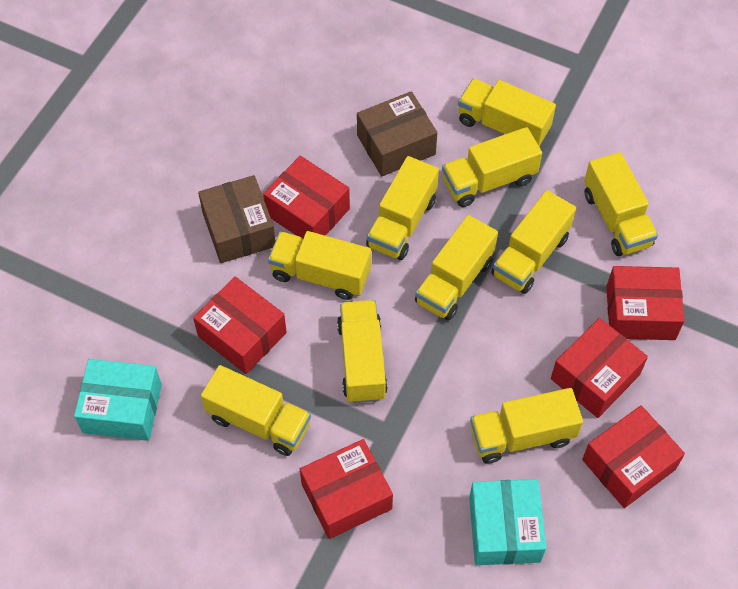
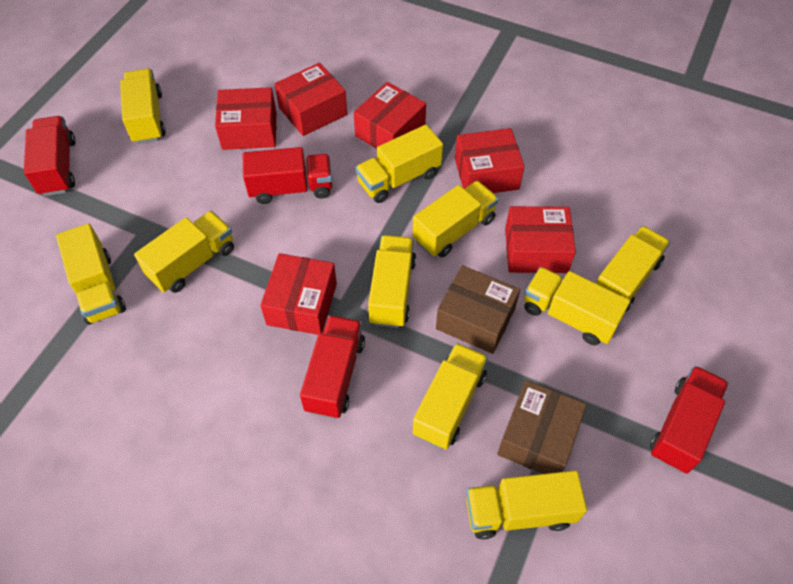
red truck: 0 -> 4
turquoise box: 2 -> 0

